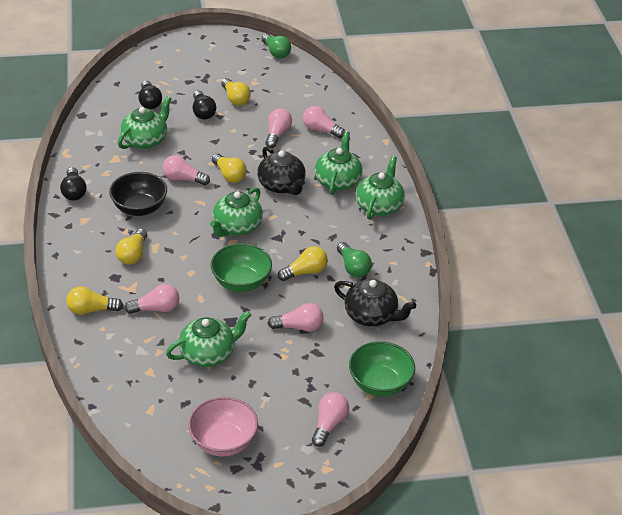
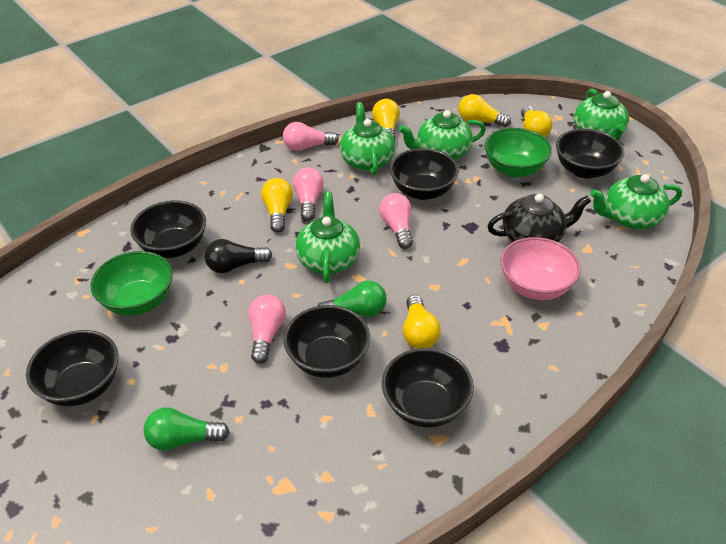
black bowl: 1 -> 6
black light bulb: 3 -> 1
black teapot: 2 -> 1
pink light bulb: 6 -> 4

